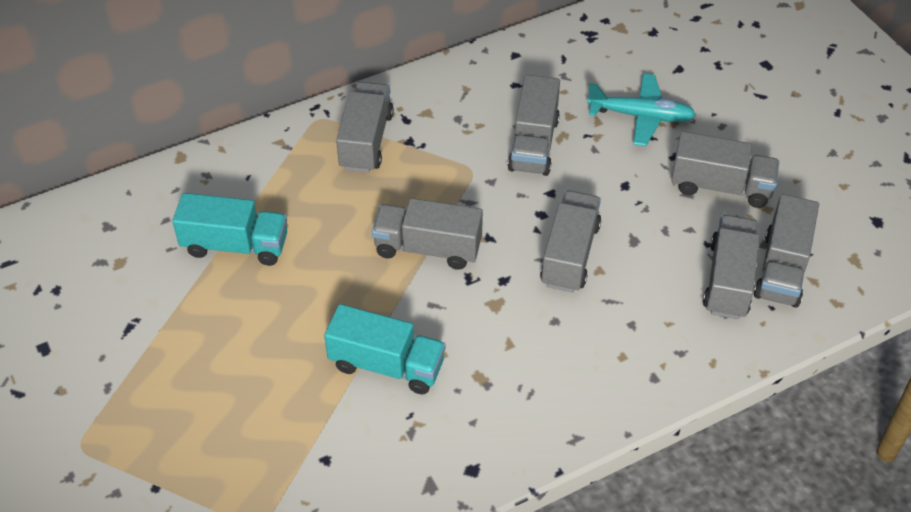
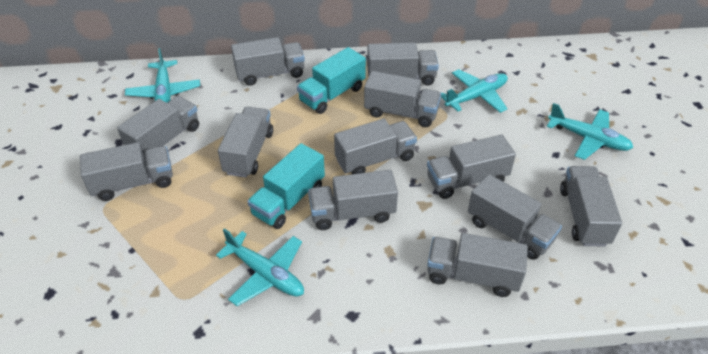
grey truck: 7 -> 12
turquoise plane: 1 -> 4

